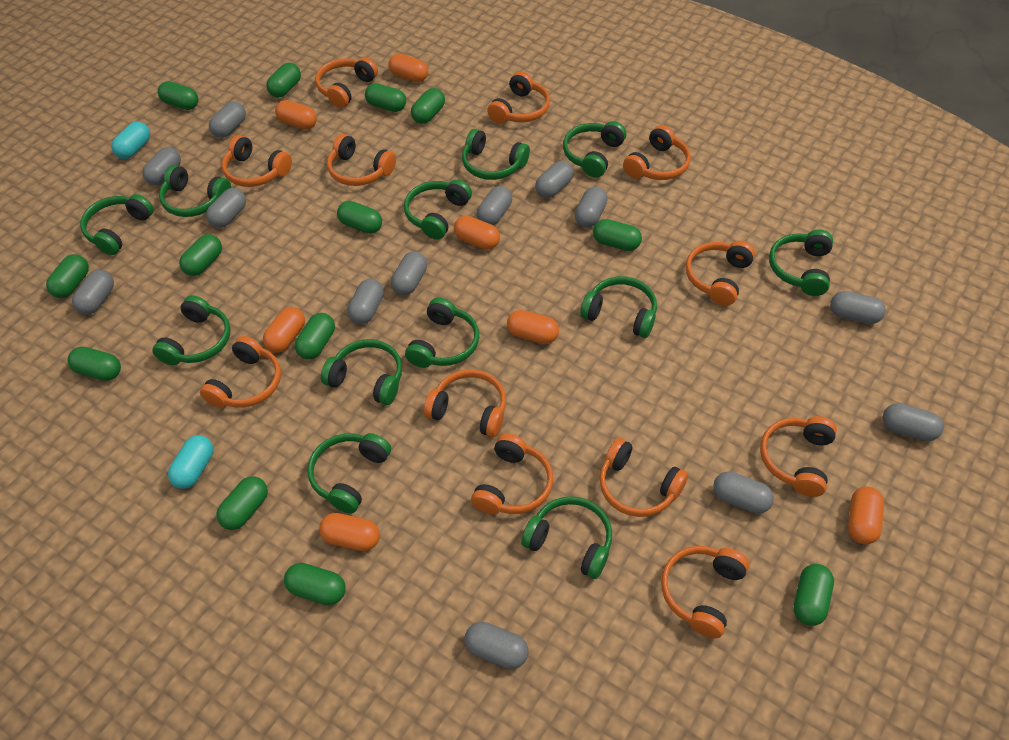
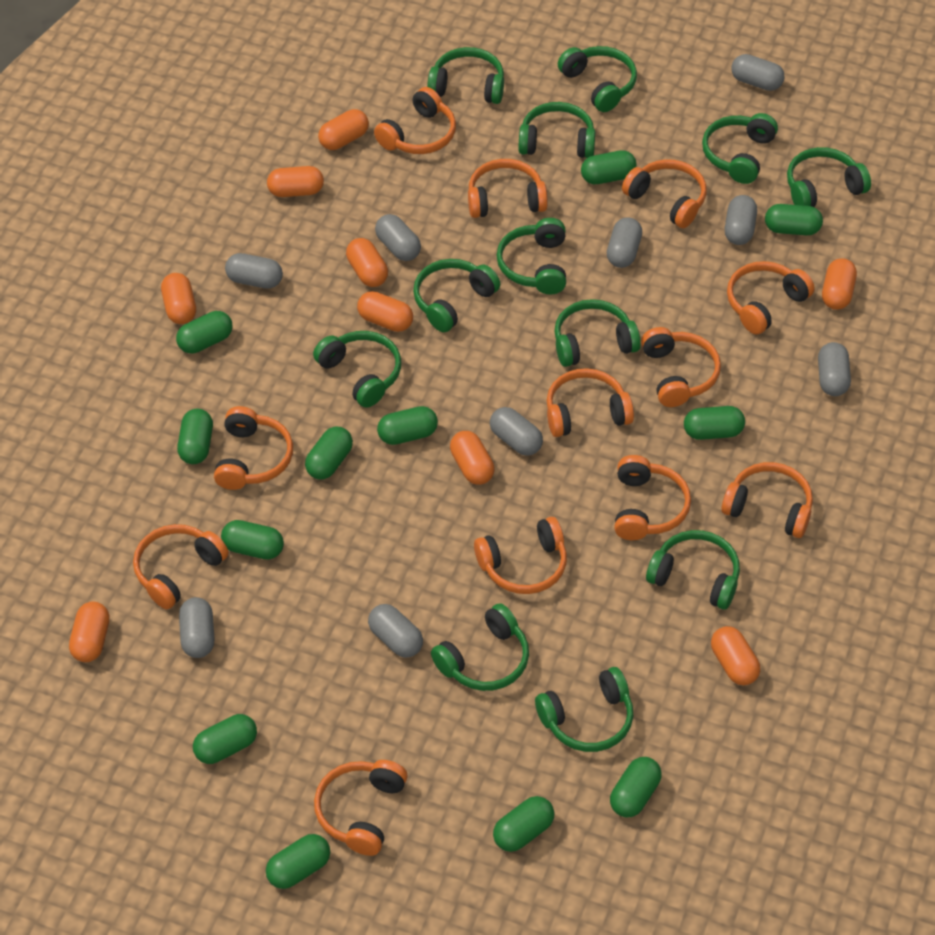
green capsule: 13 -> 12
grey capsule: 13 -> 9
orange capsule: 7 -> 9
turquoise capsule: 2 -> 0

